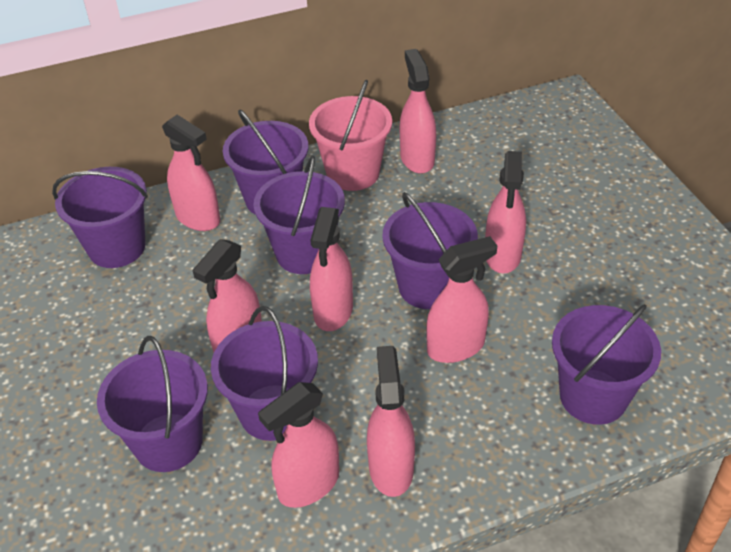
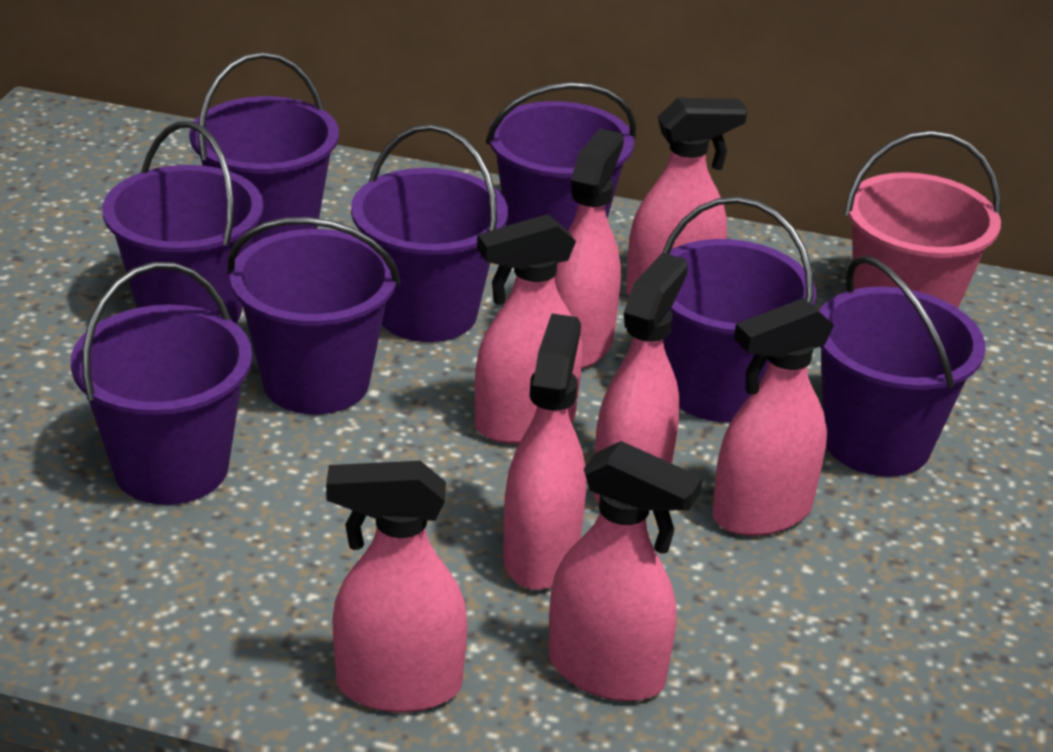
purple bucket: 7 -> 8

